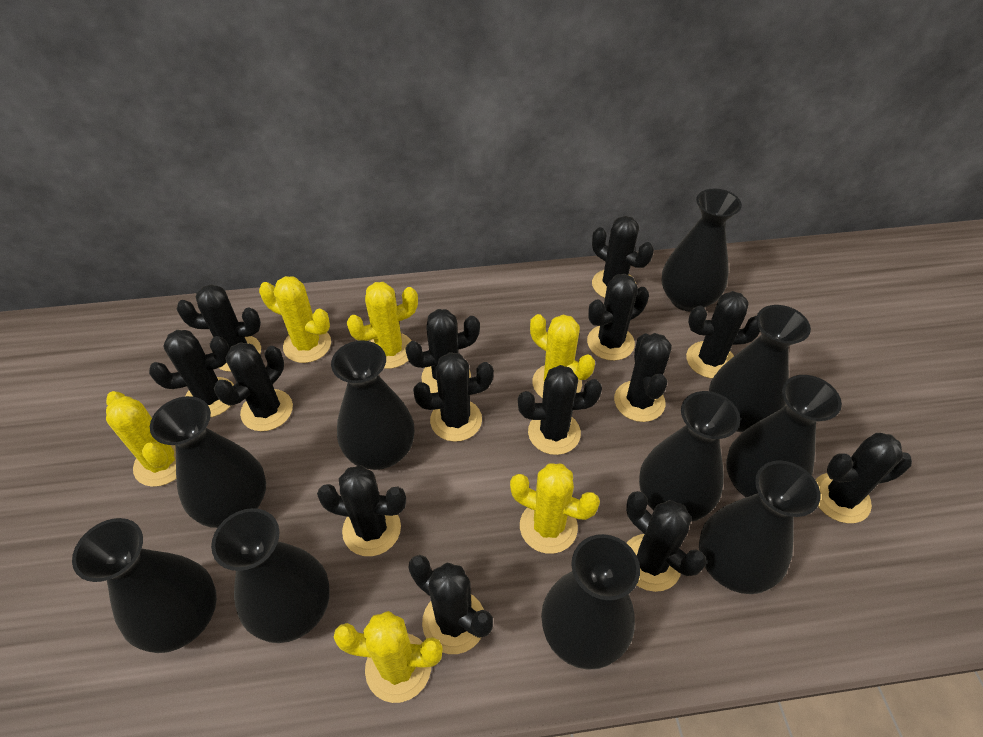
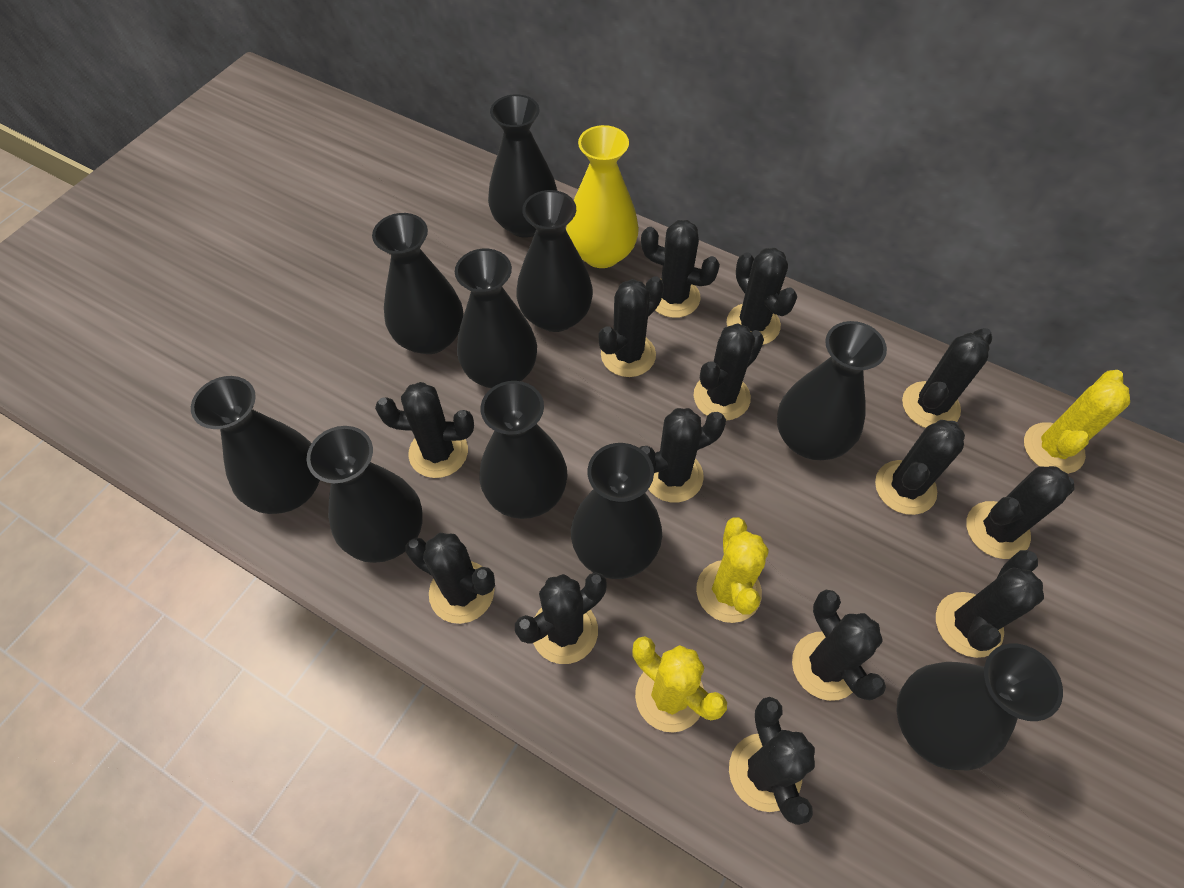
yellow cactus: 6 -> 3
yellow vase: 0 -> 1

